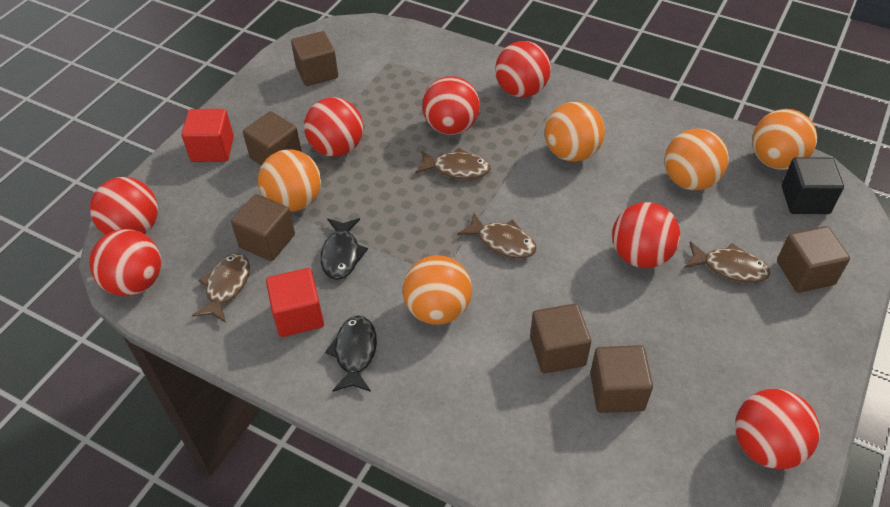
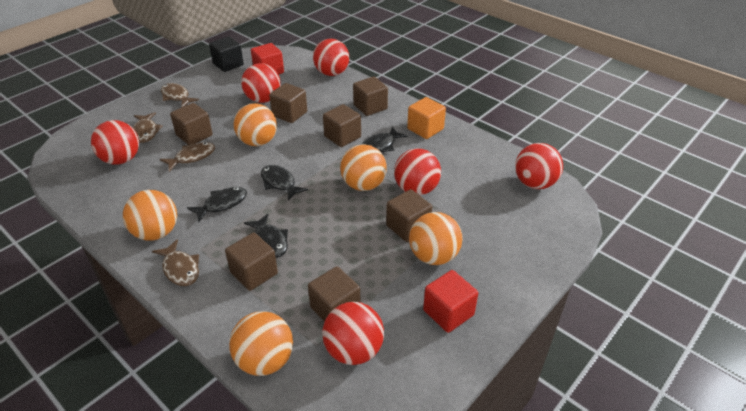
black fish: 2 -> 4
brown cube: 6 -> 7
orange cube: 0 -> 1
red ball: 7 -> 6

